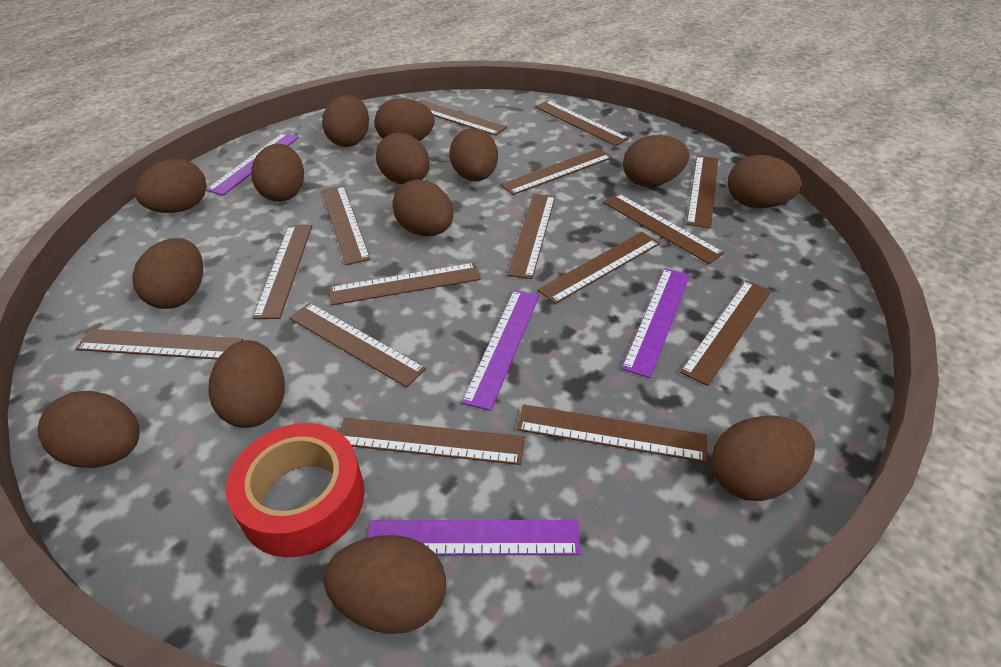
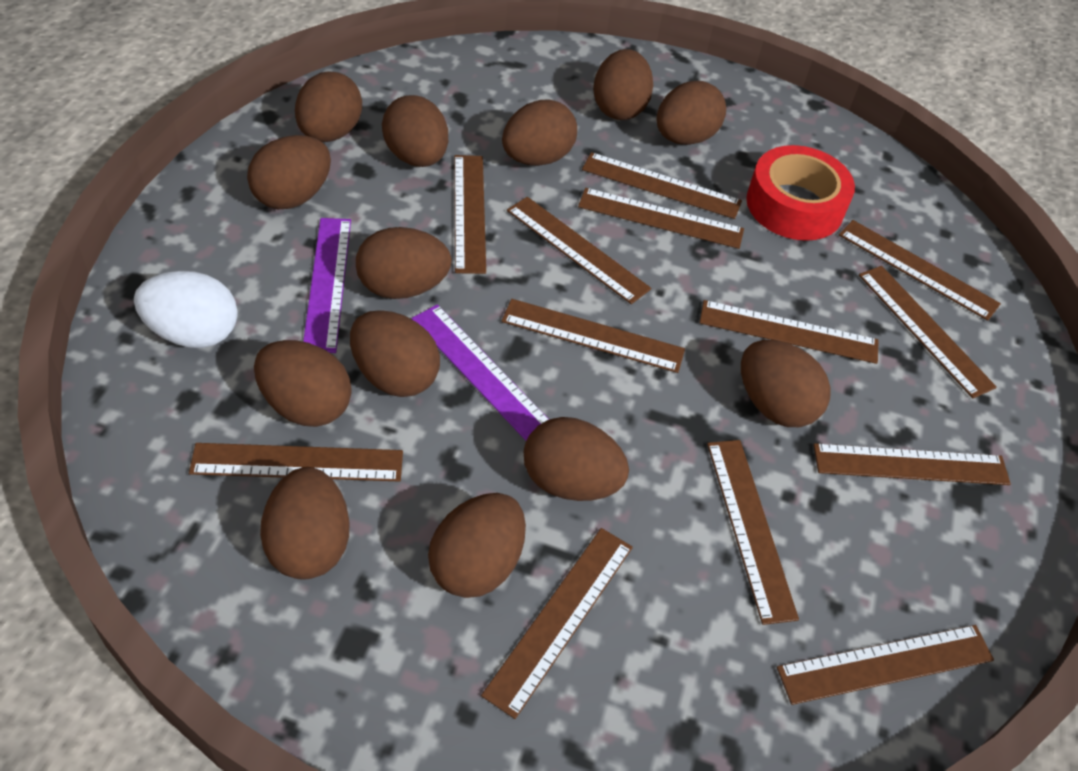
brown egg: 14 -> 13
brown ruler: 15 -> 13
purple ruler: 4 -> 2
white egg: 0 -> 1

